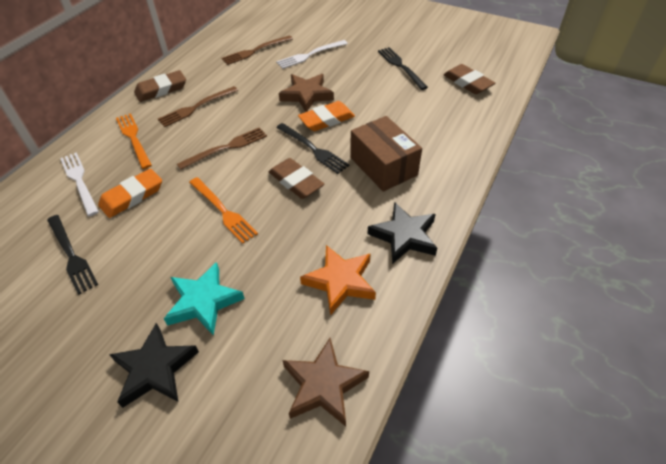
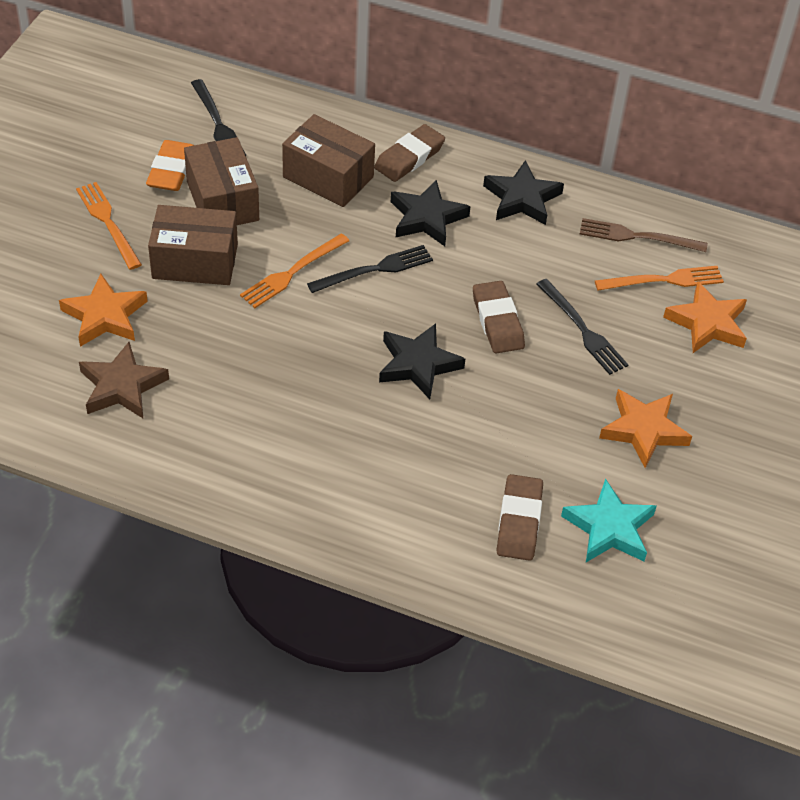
black star: 2 -> 3
brown box: 1 -> 3
brown fork: 3 -> 1
brown star: 2 -> 1
orange eraser: 2 -> 1
orange fork: 2 -> 3
orange star: 1 -> 3
white fork: 2 -> 0

